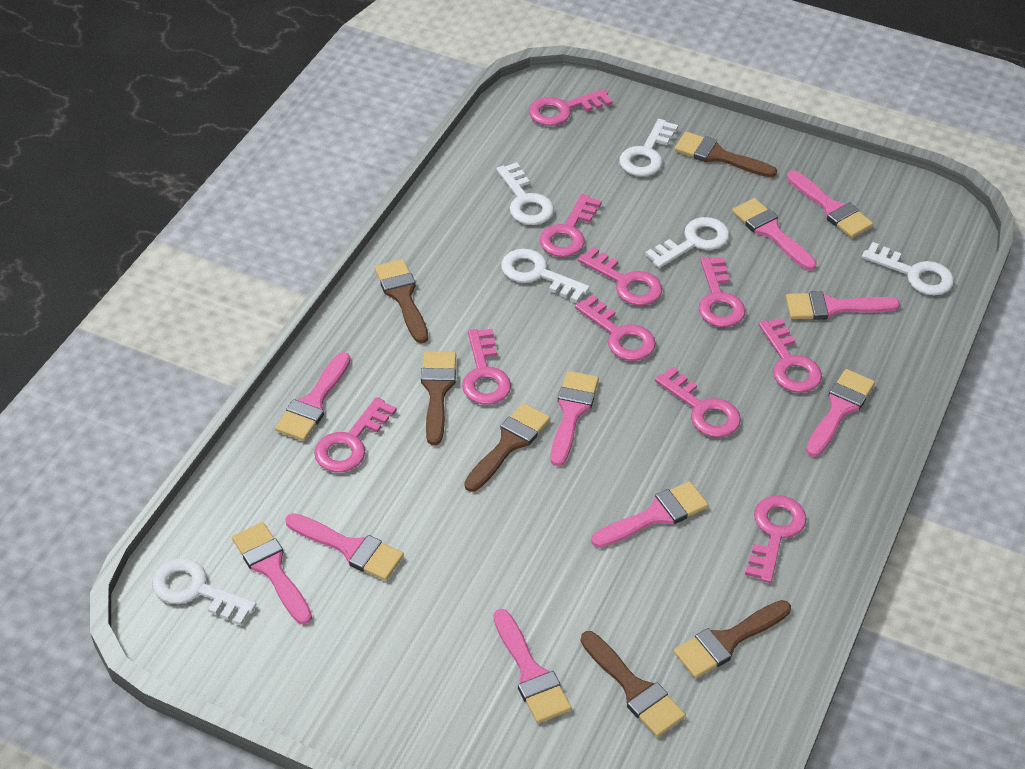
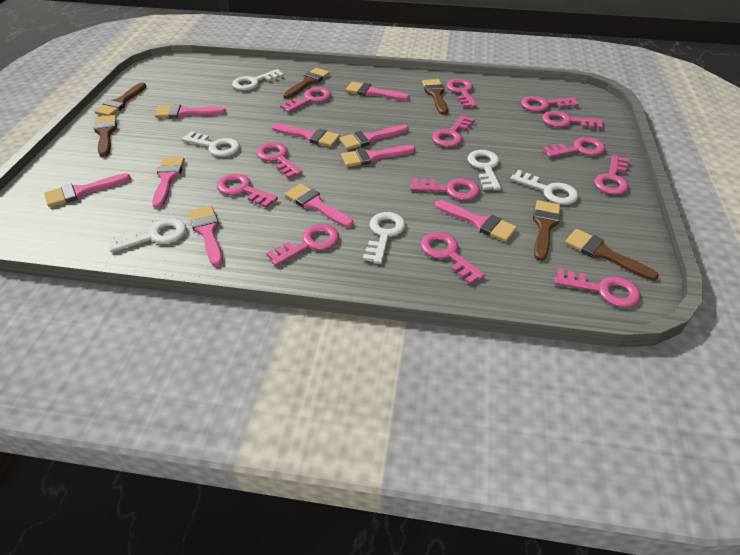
pink key: 10 -> 13

